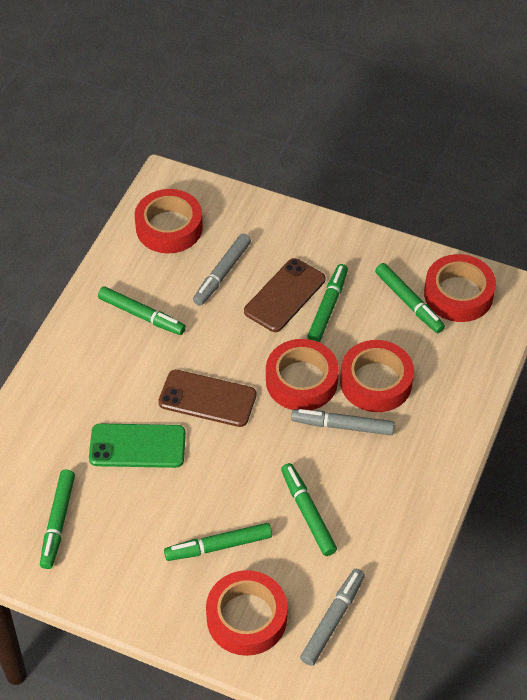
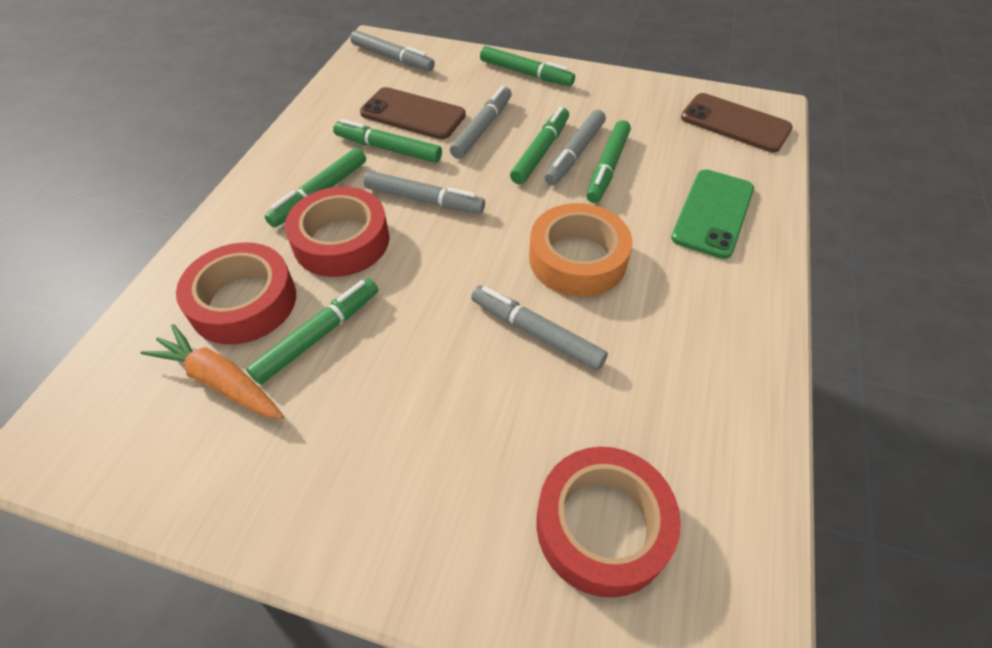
grey marker: 3 -> 5
orange carrot: 0 -> 1
orange tape: 0 -> 1
red tape: 5 -> 3

